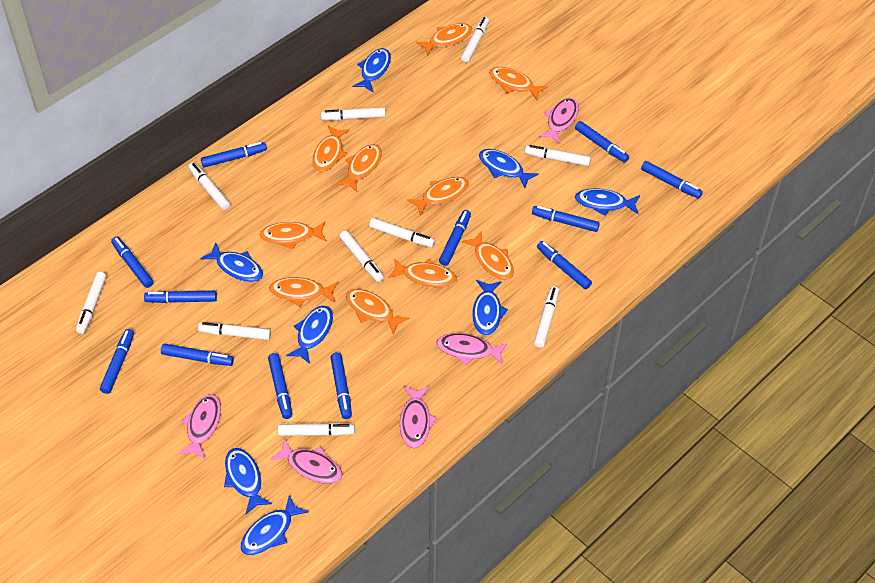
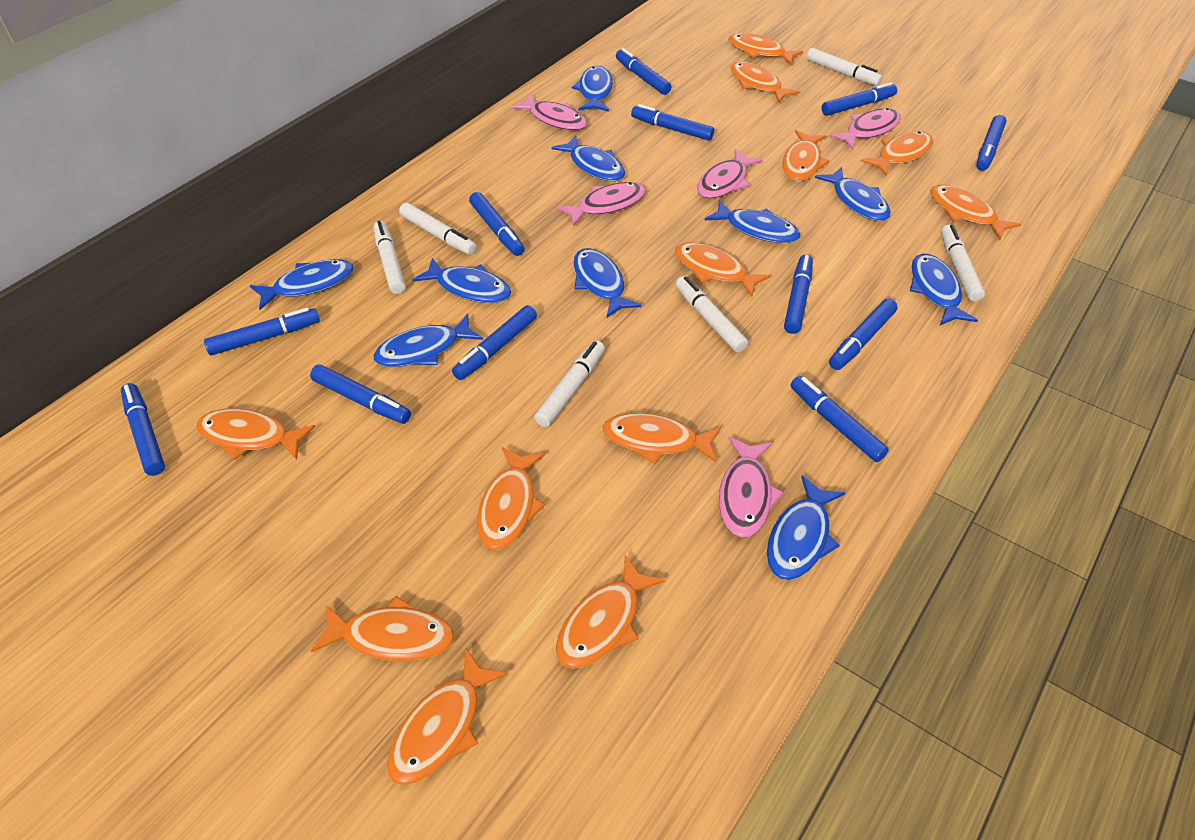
blue fish: 8 -> 10
orange fish: 10 -> 12
white marker: 10 -> 6

